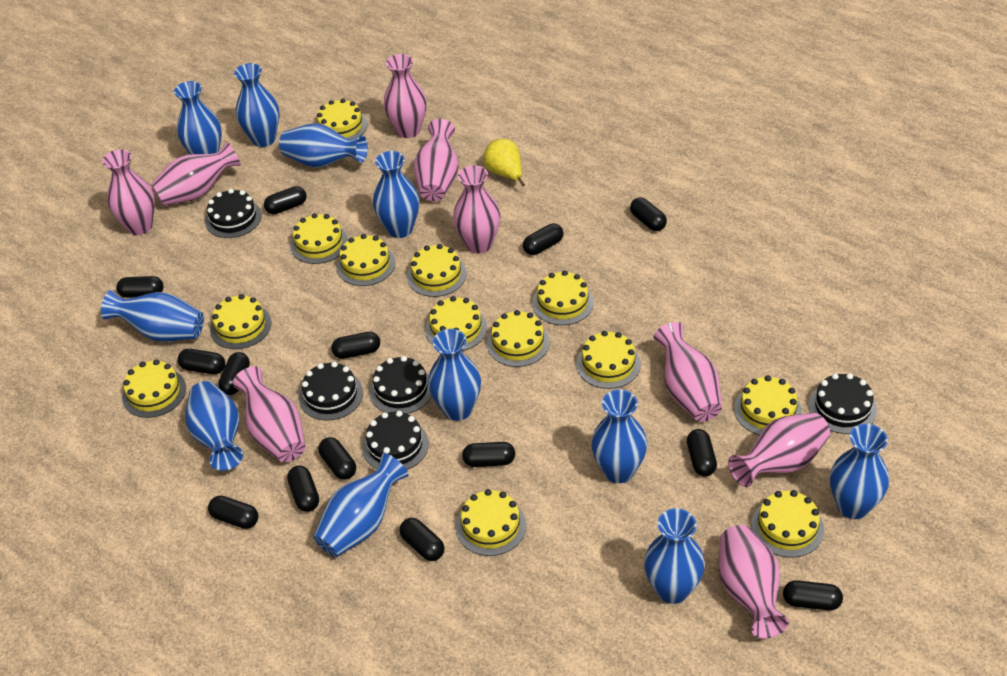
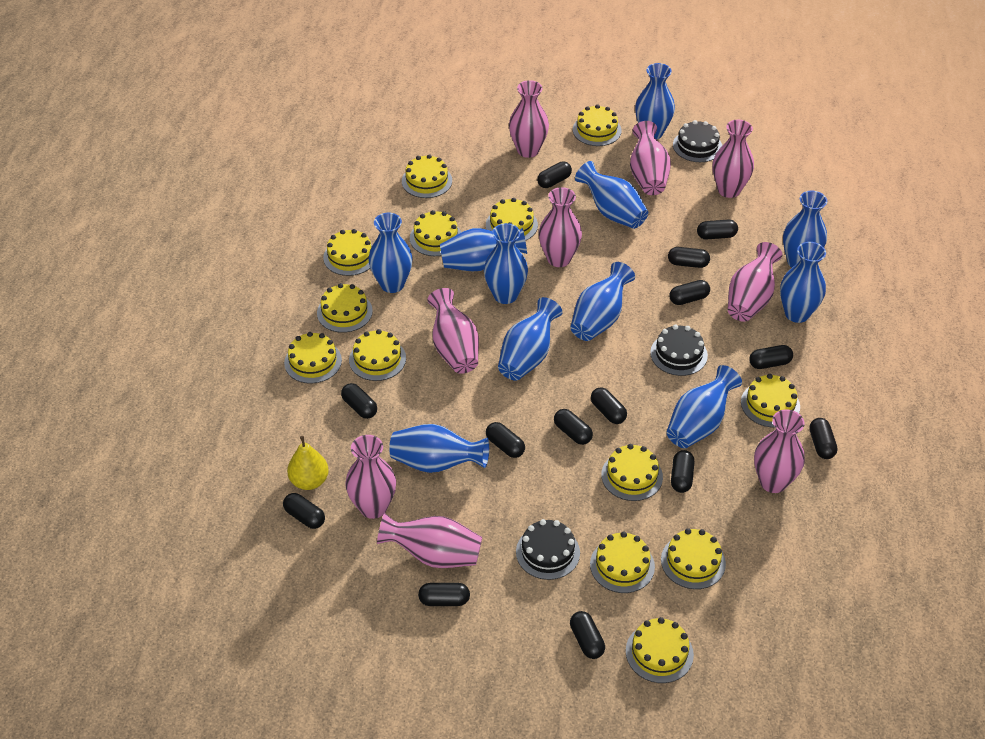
black cake: 5 -> 3

